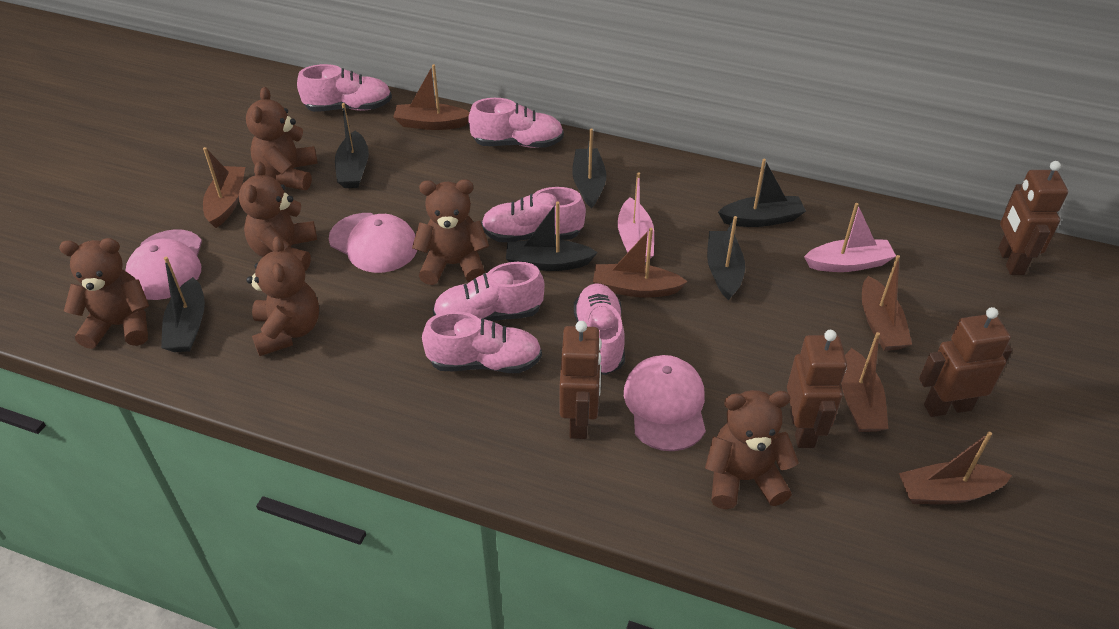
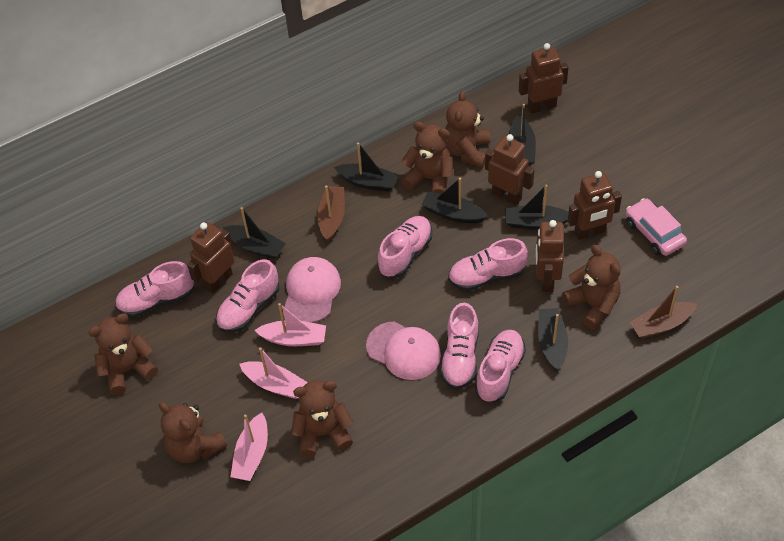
brown boat: 6 -> 2
brown robot: 4 -> 5
pink boat: 2 -> 3
pink cap: 3 -> 2
pink car: 0 -> 1

